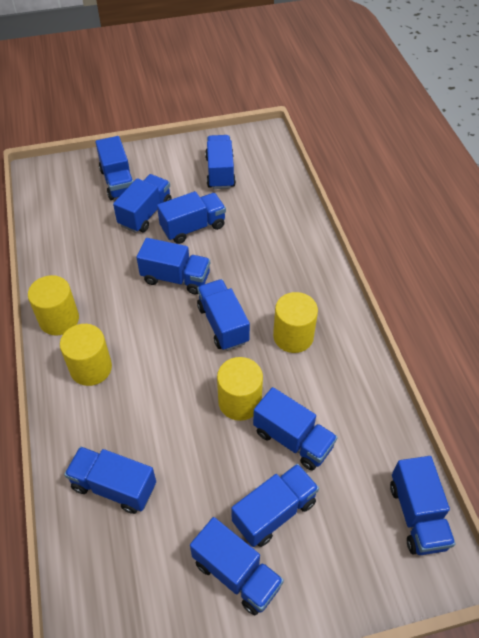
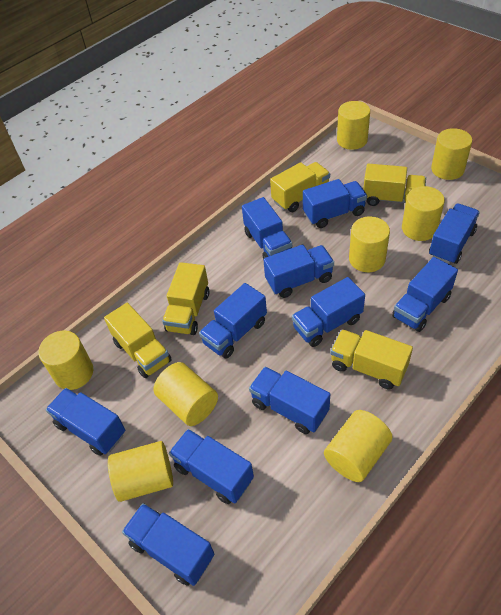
yellow cylinder: 4 -> 8
yellow truck: 0 -> 5

